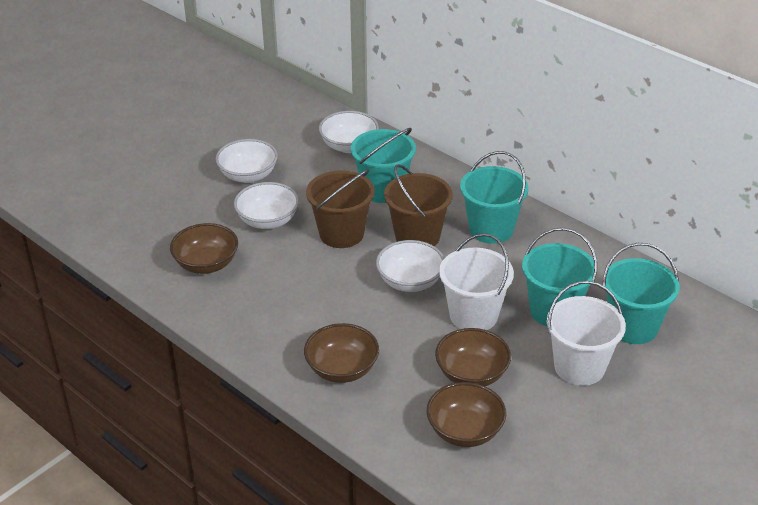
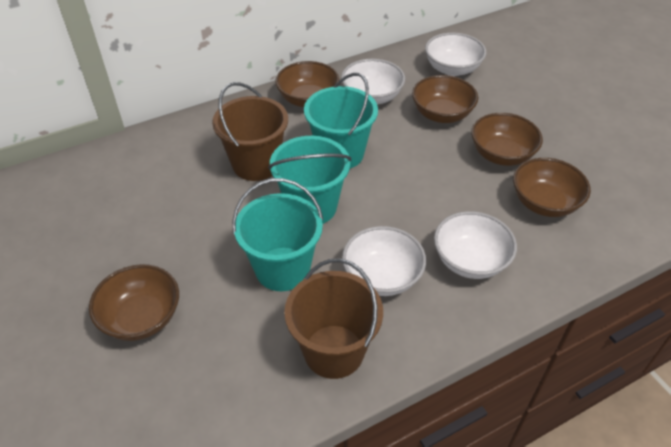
brown bowl: 4 -> 5
turquoise bucket: 4 -> 3
white bucket: 2 -> 0

